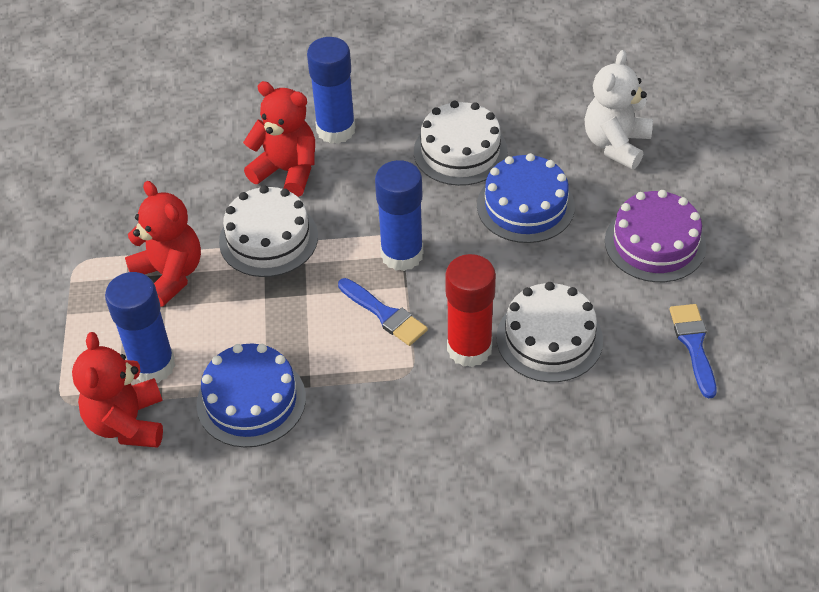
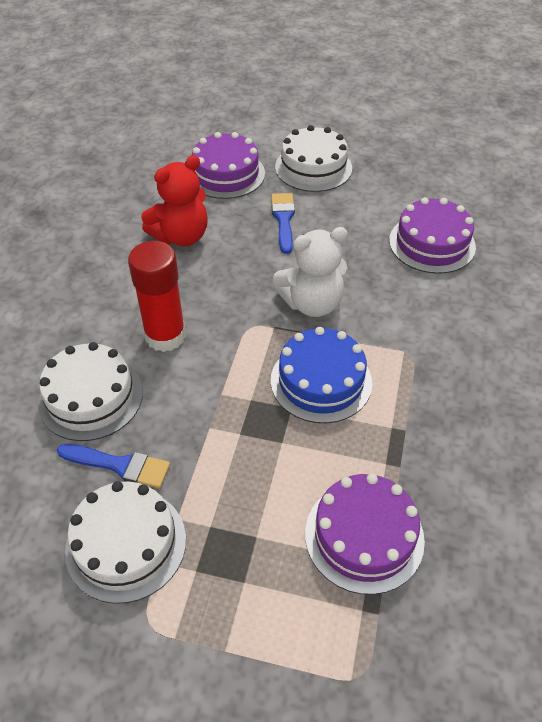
blue cake: 2 -> 1
blue glue stick: 3 -> 0
purple cake: 1 -> 3
red teddy bear: 3 -> 1

